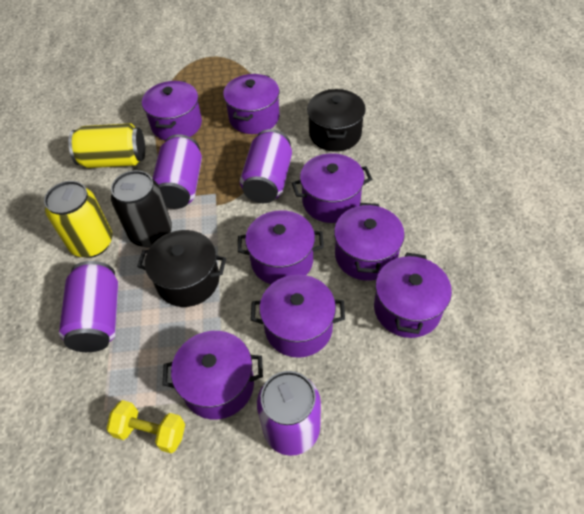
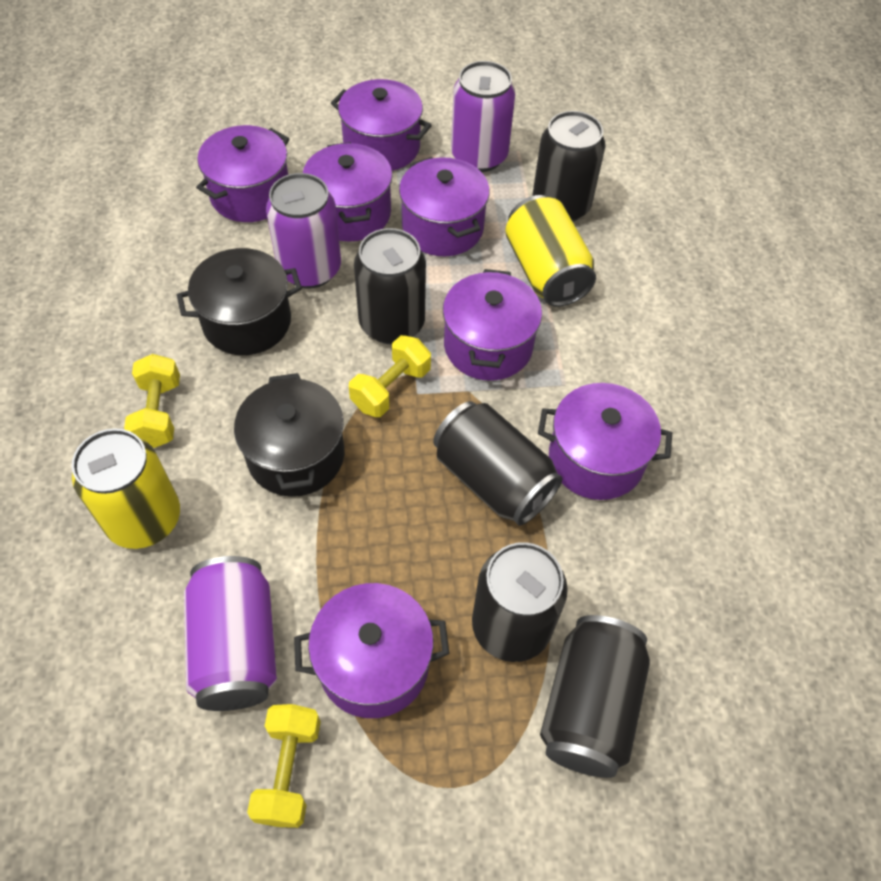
black can: 1 -> 5
purple can: 4 -> 3
purple pot: 8 -> 7
yellow dumbbell: 1 -> 3

